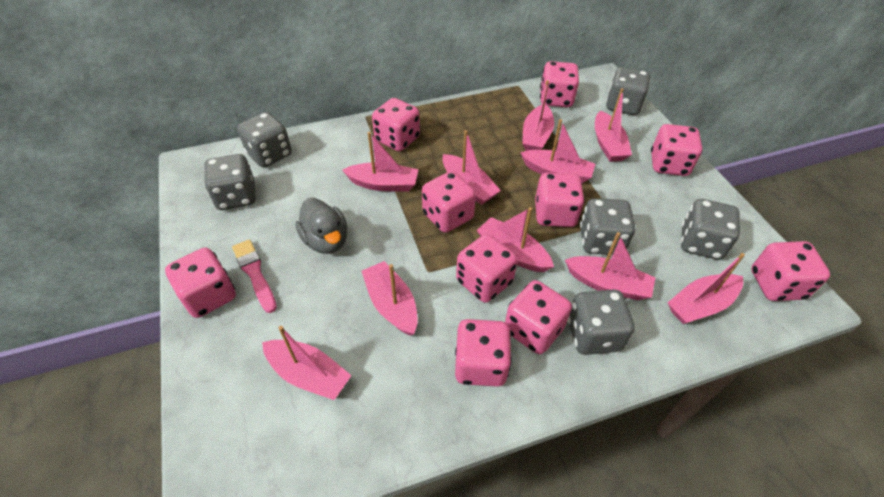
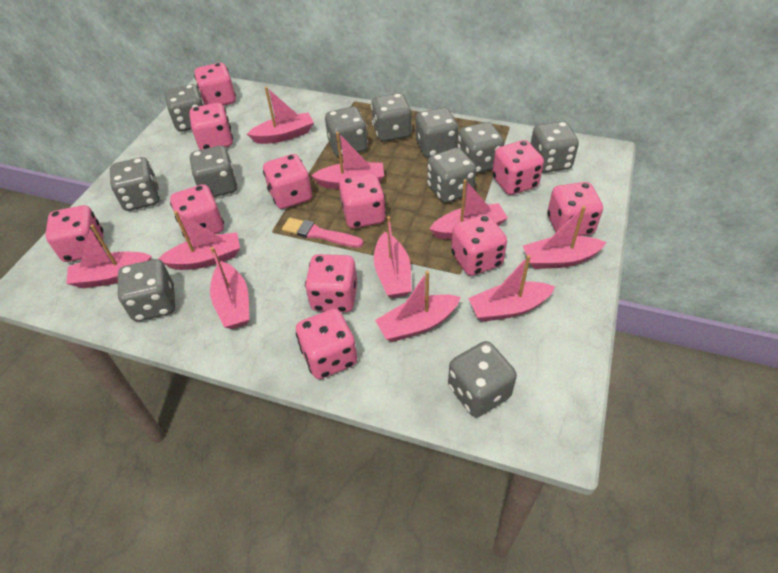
grey dice: 6 -> 11
grey duck: 1 -> 0
pink dice: 10 -> 11

